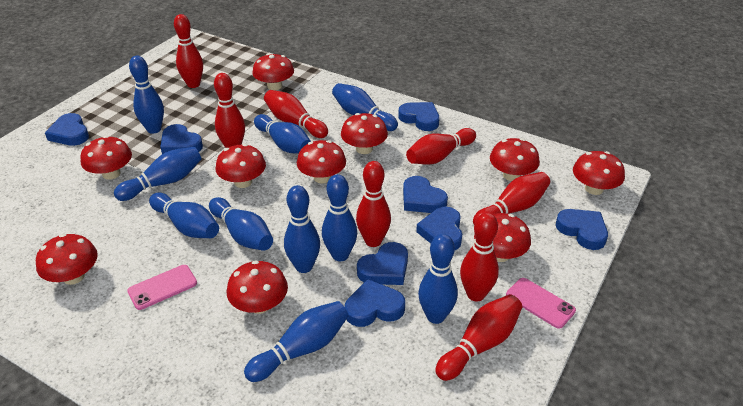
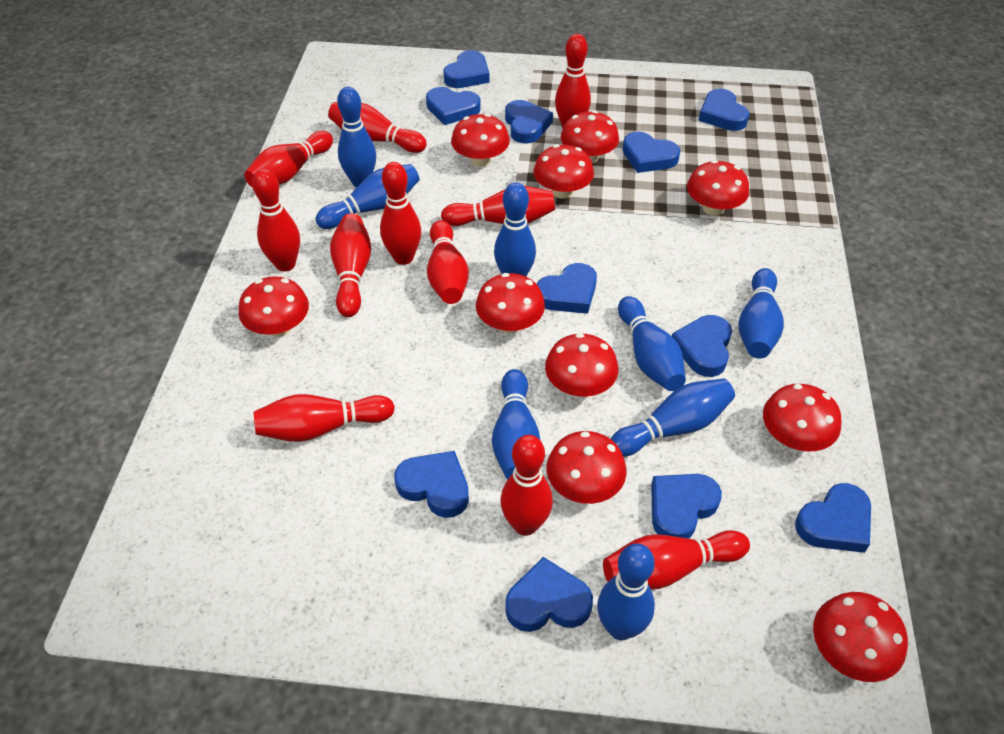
blue bowling pin: 10 -> 8
blue heart: 8 -> 11
pink phone: 2 -> 0
red bowling pin: 8 -> 11

